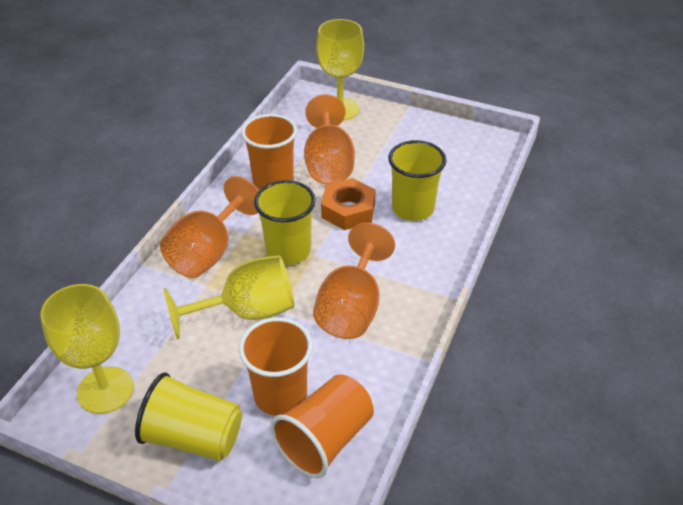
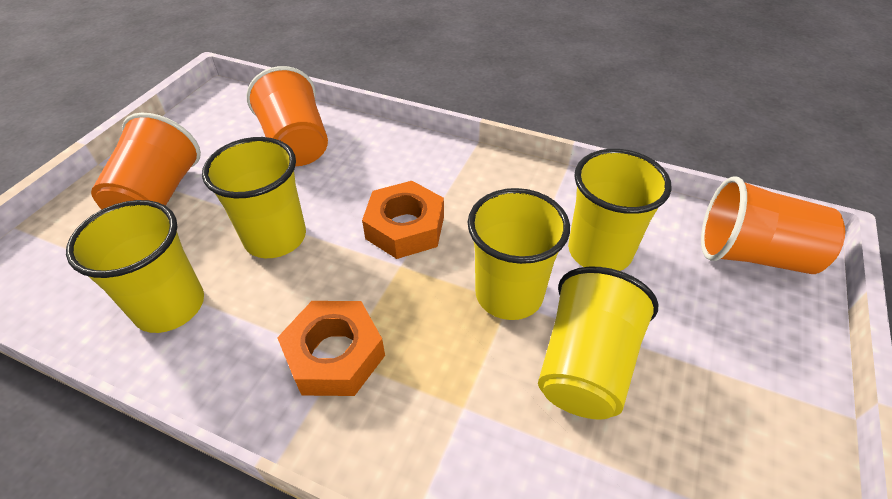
orange goblet: 3 -> 0
orange nut: 1 -> 2
yellow cup: 3 -> 5
yellow goblet: 3 -> 0

